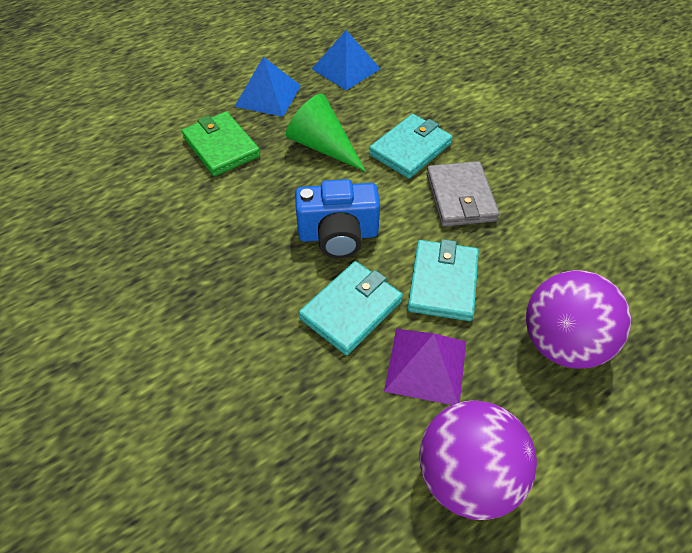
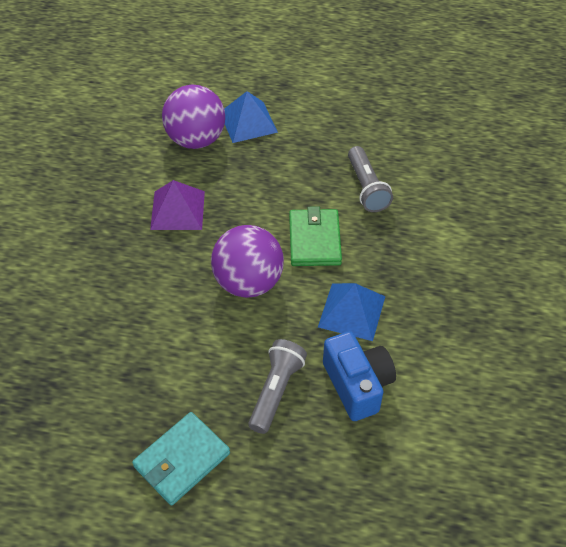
green cone: 1 -> 0
grey flashlight: 0 -> 2
grey wallet: 1 -> 0
turquoise wallet: 3 -> 1

